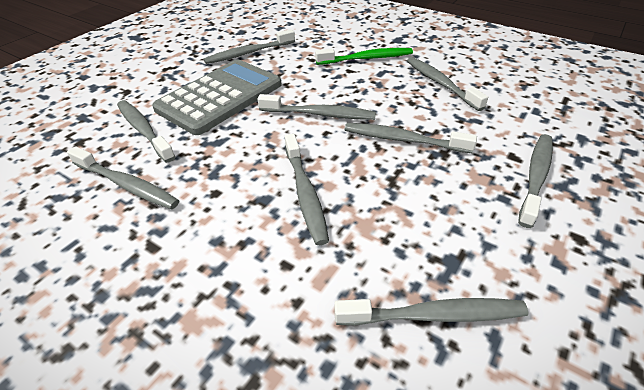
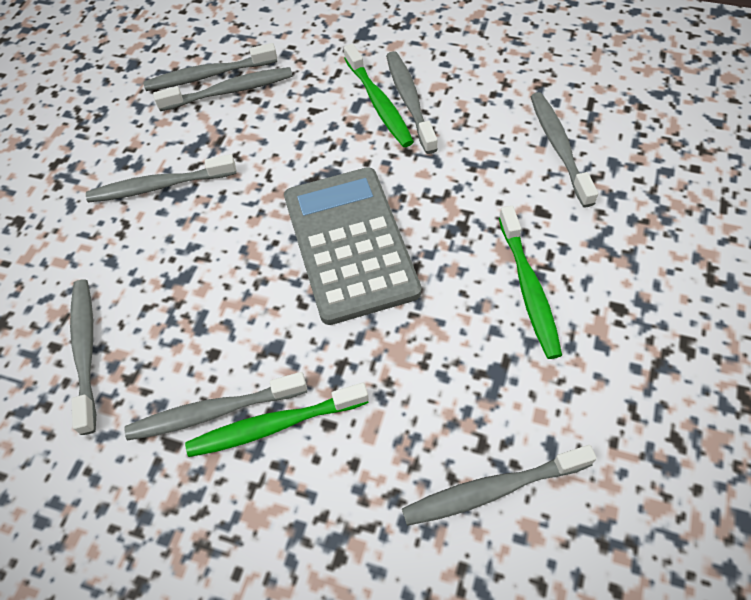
green toothbrush: 1 -> 3
grey toothbrush: 9 -> 8

